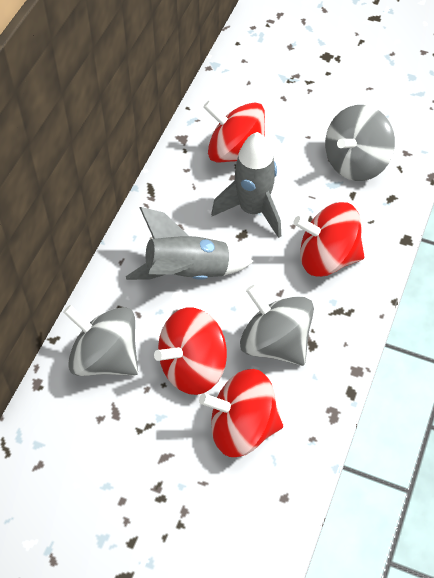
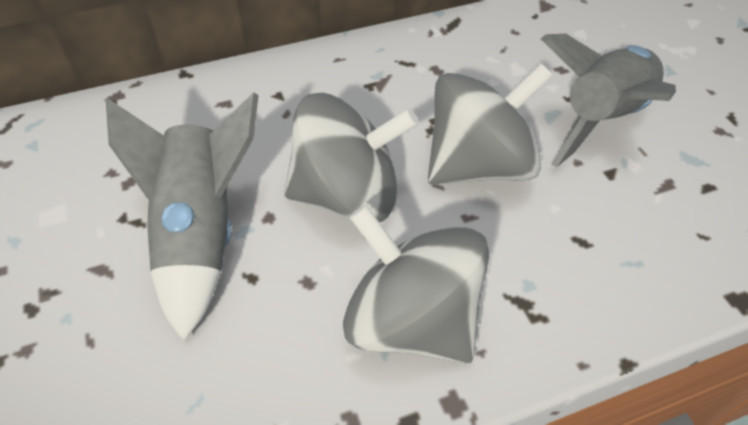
red spinning top: 4 -> 0

